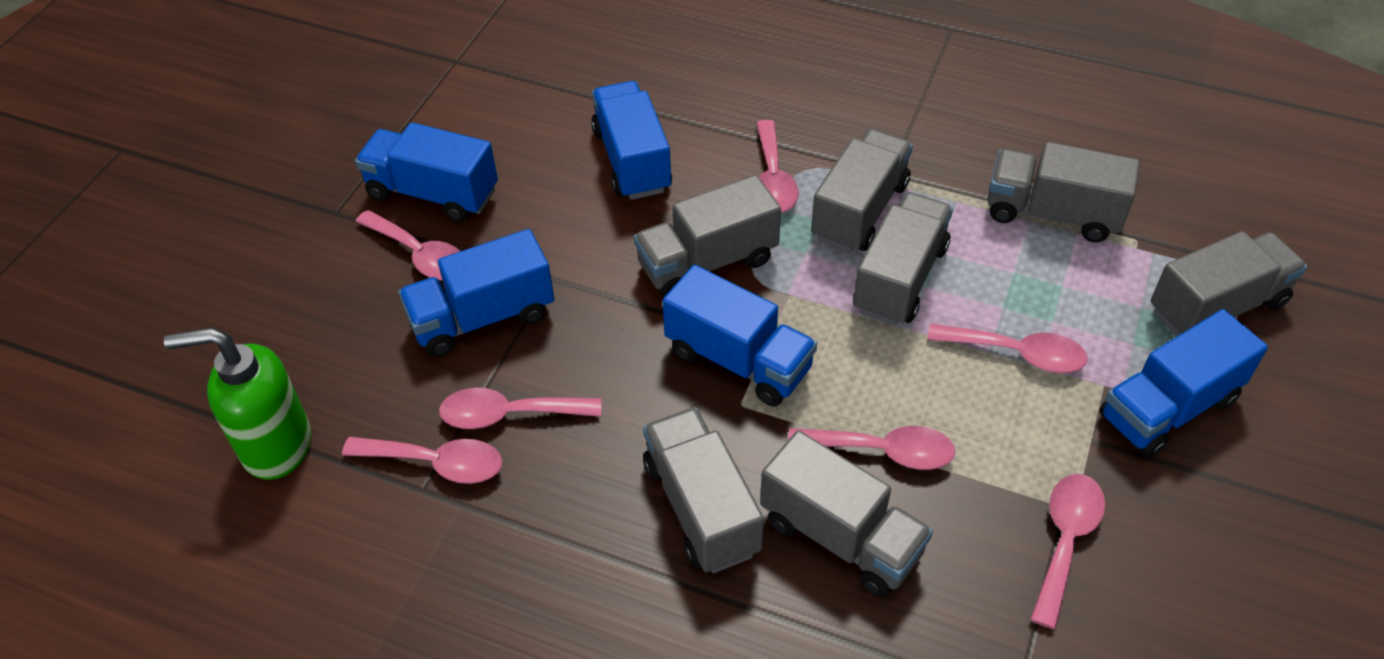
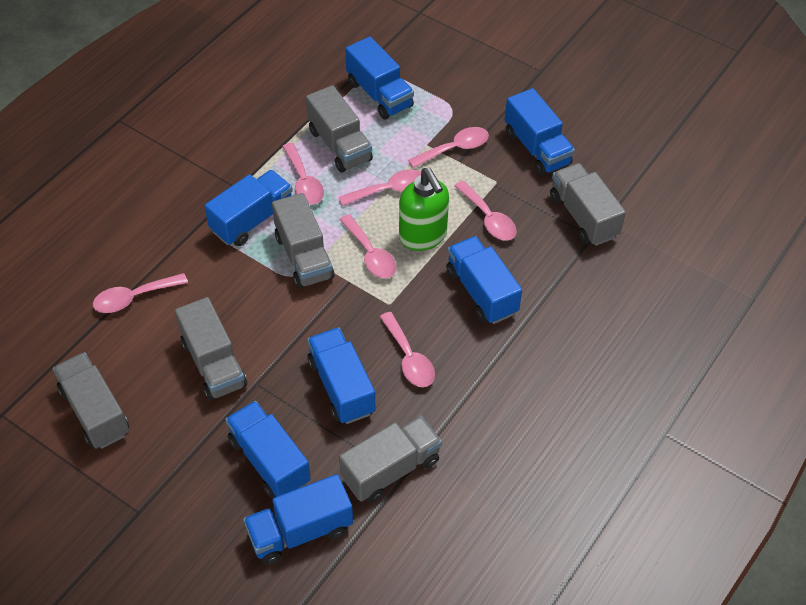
blue truck: 5 -> 7
grey truck: 7 -> 6

